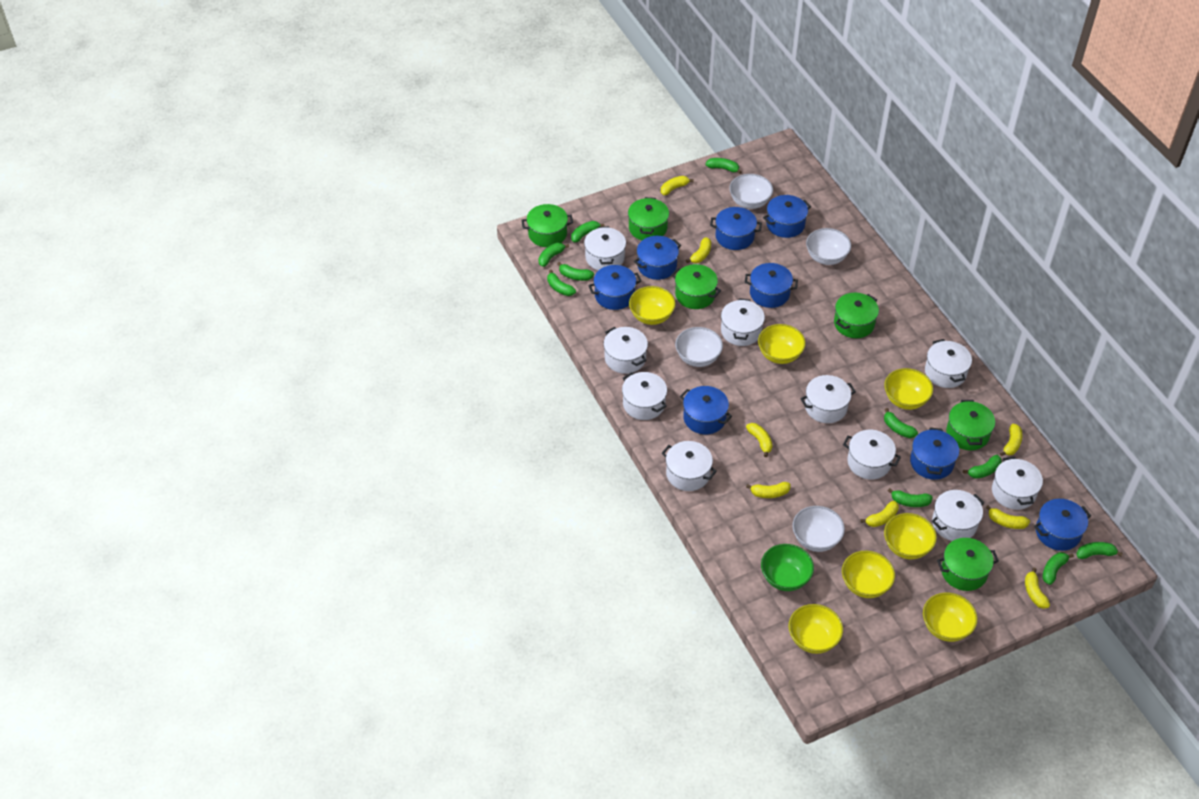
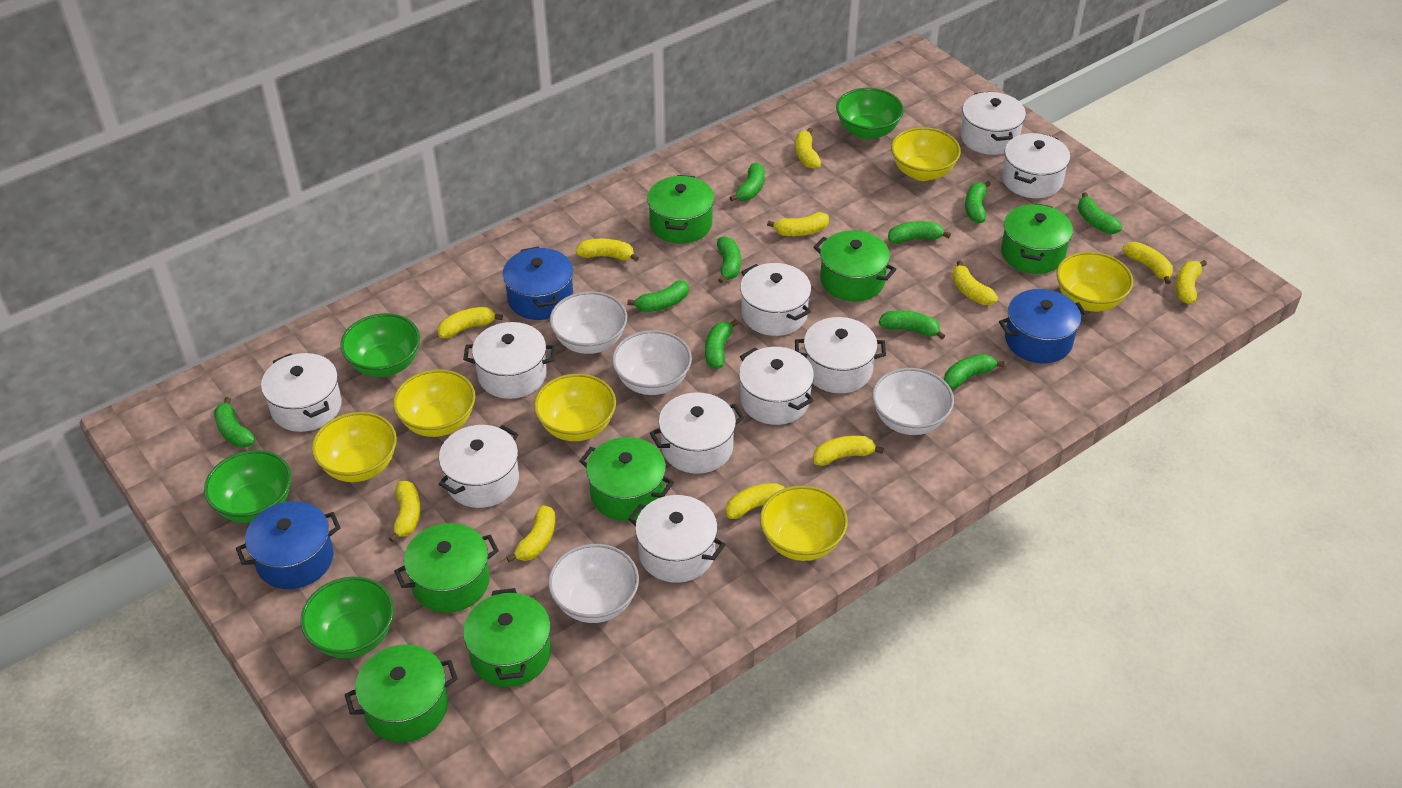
blue pot: 8 -> 3
green bowl: 1 -> 4
green pot: 6 -> 7
yellow banana: 8 -> 11
yellow bowl: 7 -> 6

